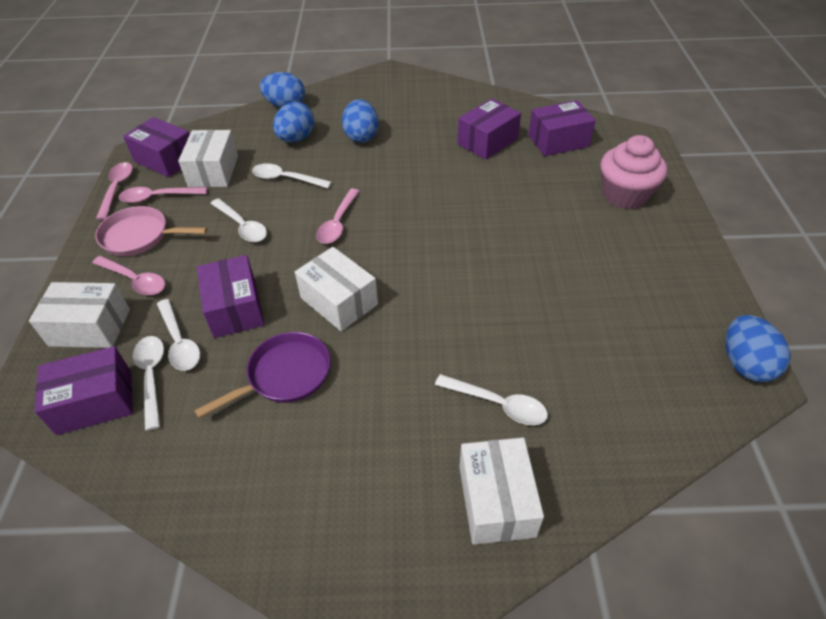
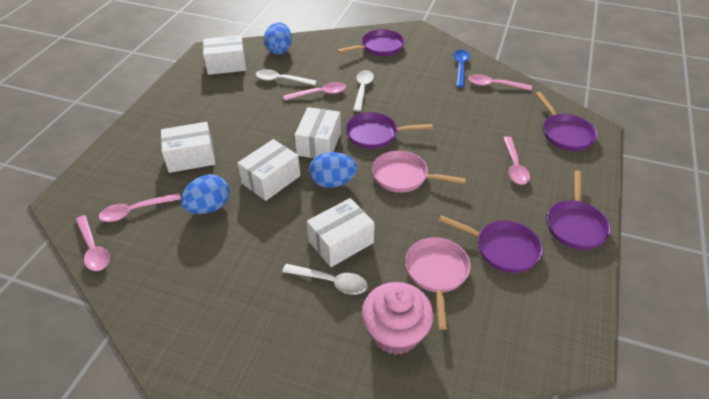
blue egg: 4 -> 3
blue spoon: 0 -> 1
pink pan: 1 -> 2
pink spoon: 4 -> 5
purple box: 5 -> 0
purple pan: 1 -> 5
white box: 4 -> 5
white spoon: 5 -> 3

